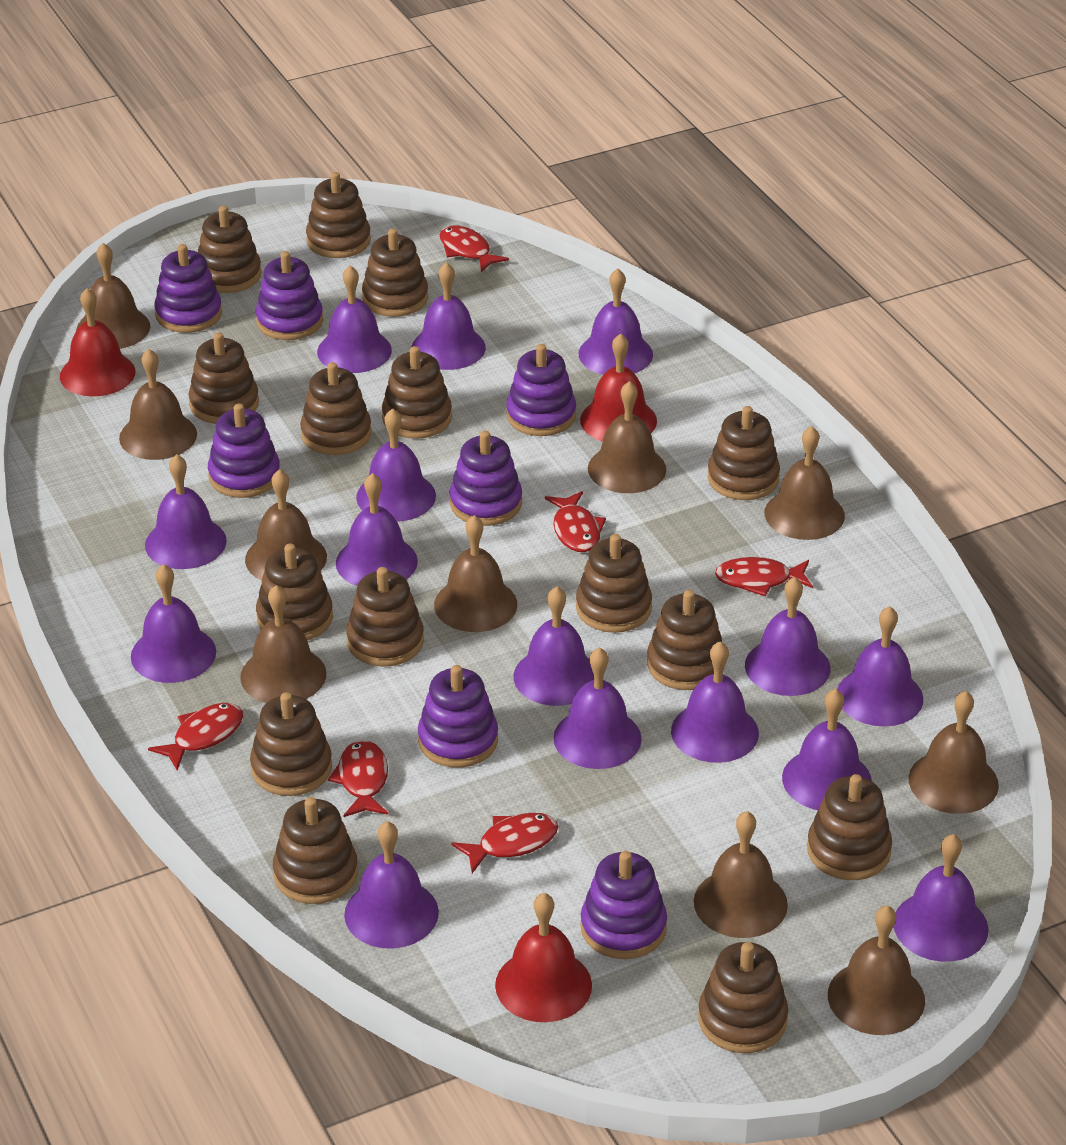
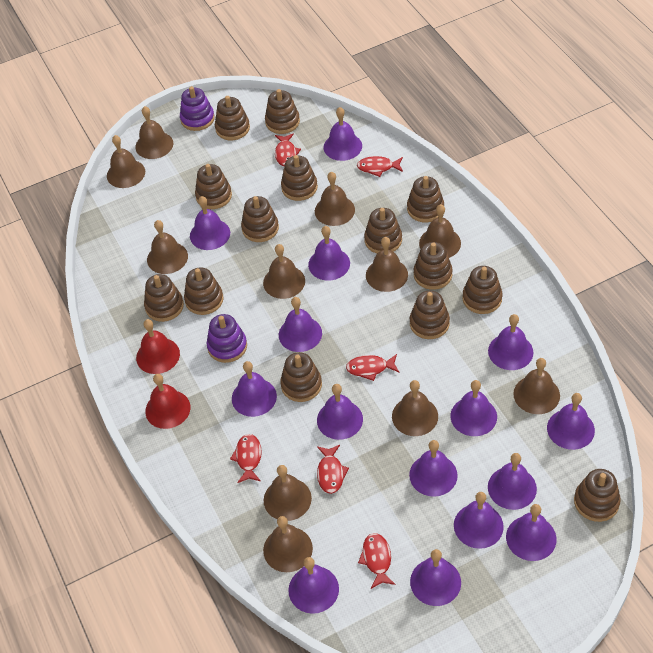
brown bell: 10 -> 11
brown stacking toy: 15 -> 14
purple stacking toy: 7 -> 2
red bell: 3 -> 2

